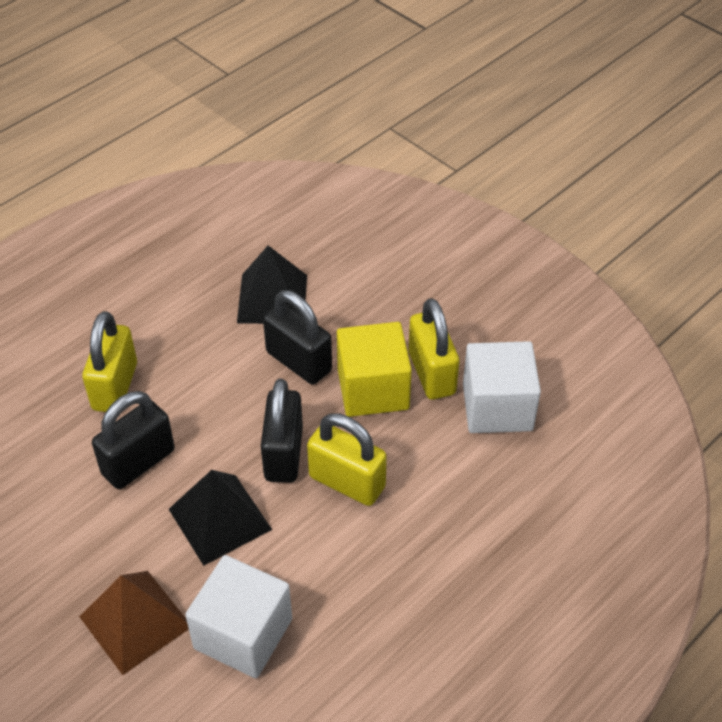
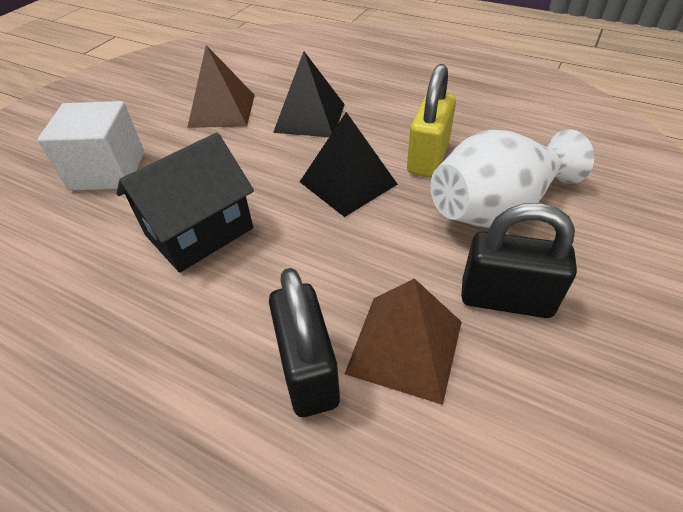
black house: 0 -> 1
black padlock: 3 -> 2
brown pyramid: 1 -> 2
white cube: 2 -> 1
white vase: 0 -> 1
yellow cube: 1 -> 0
yellow padlock: 3 -> 1

